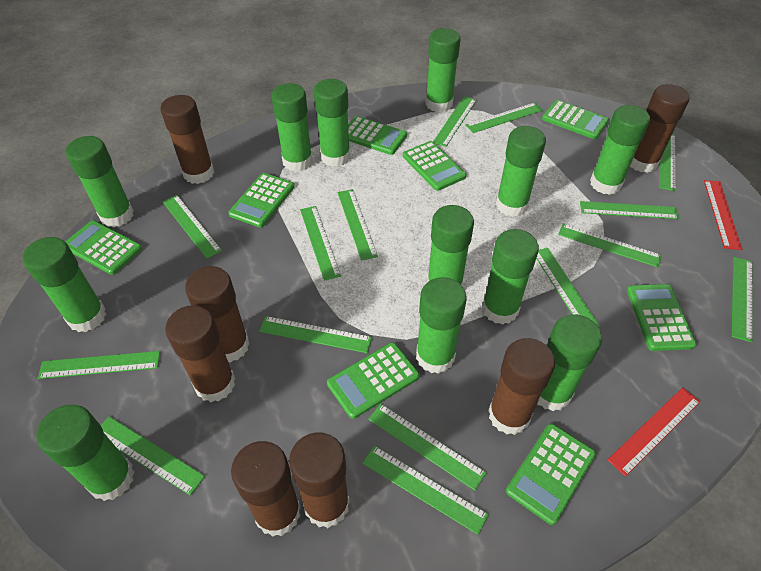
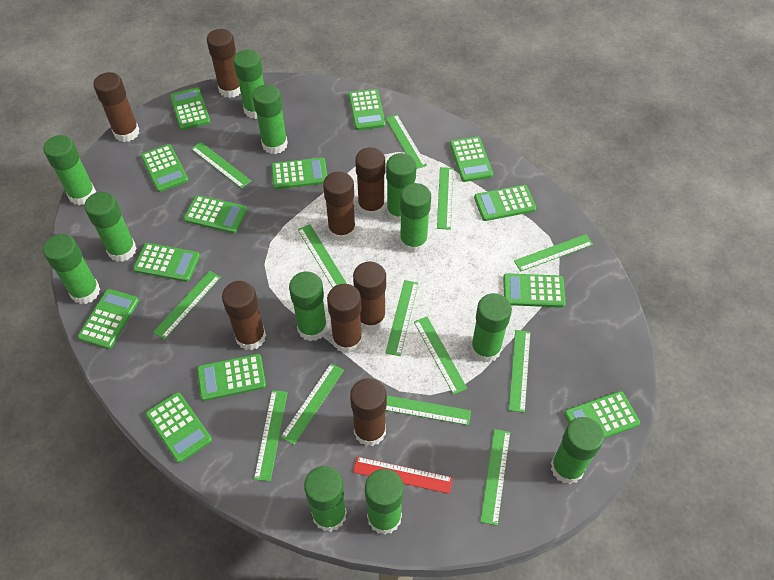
brown glue stick: 7 -> 8
green calculator: 8 -> 13
green ruler: 15 -> 13
red ruler: 2 -> 1

